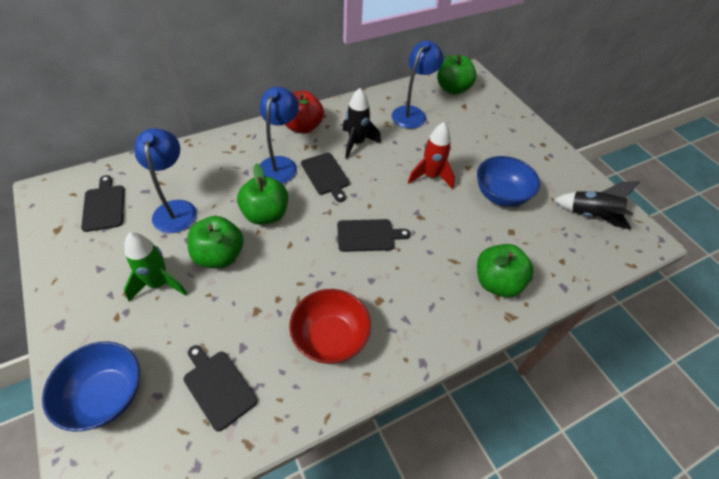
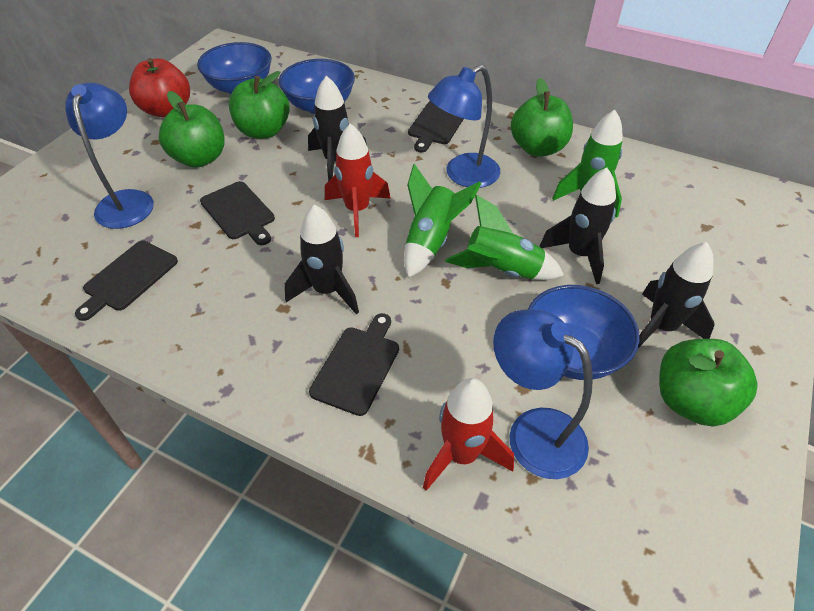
black rocket: 2 -> 4
blue bowl: 2 -> 3
green rocket: 1 -> 3
red bowl: 1 -> 0
red rocket: 1 -> 2

